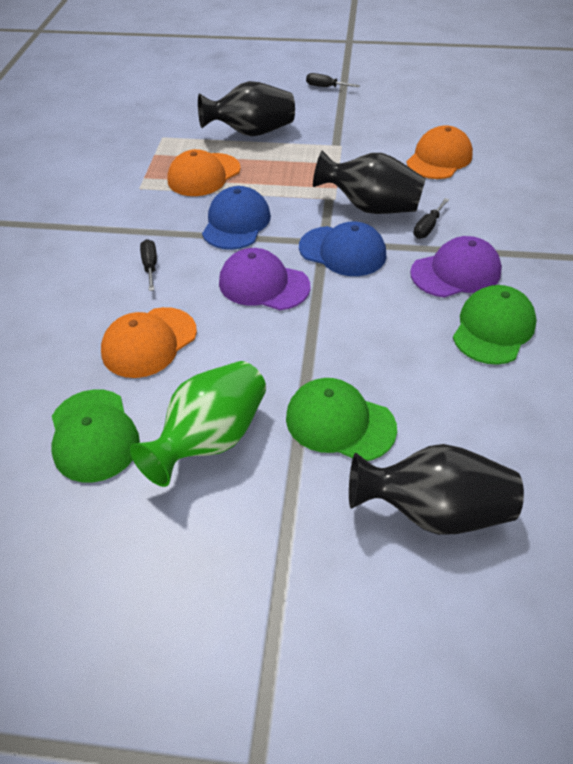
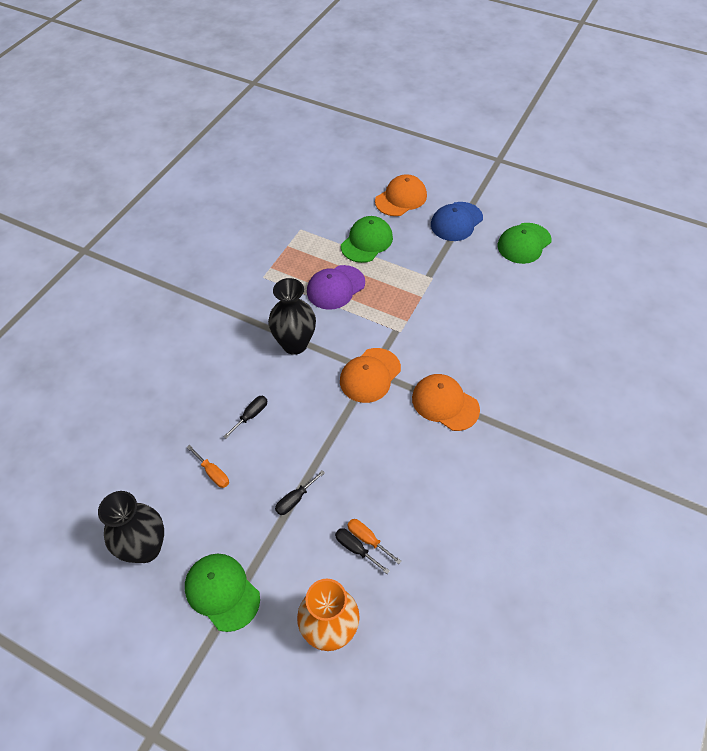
black vase: 3 -> 2
blue cap: 2 -> 1
green vase: 1 -> 0
orange screwdriver: 0 -> 2
orange vase: 0 -> 1
purple cap: 2 -> 1

